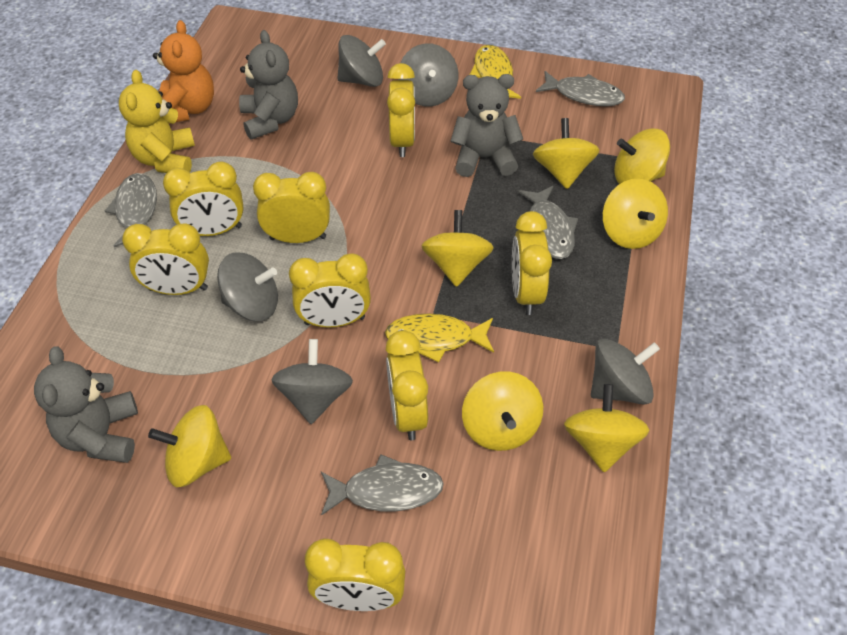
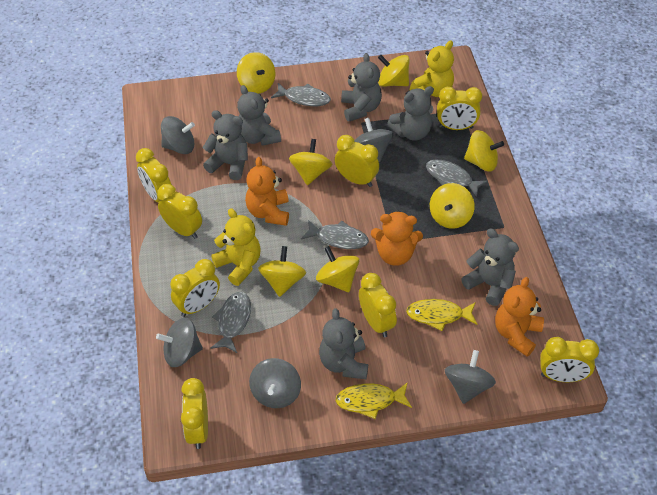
grey teddy bear: 3 -> 6
orange teddy bear: 1 -> 3
yellow teddy bear: 1 -> 2

